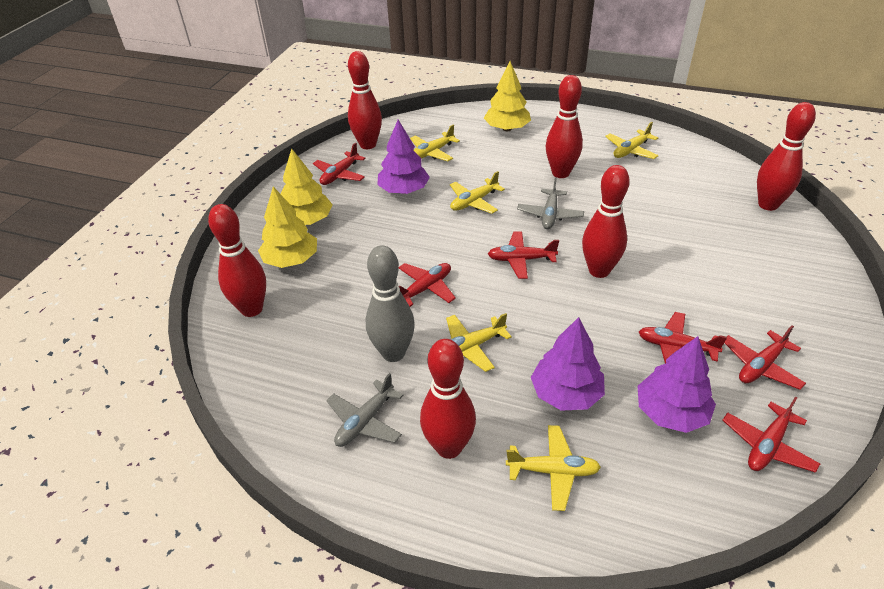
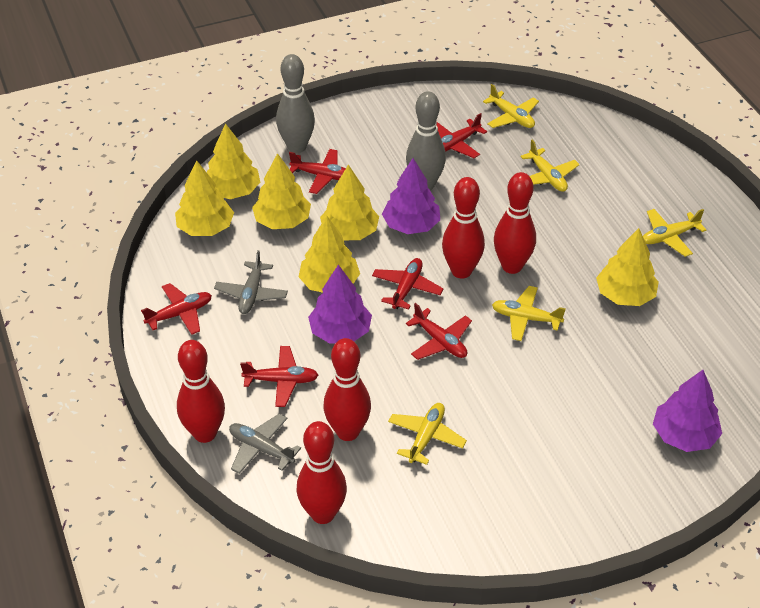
grey bowling pin: 1 -> 2
red bowling pin: 6 -> 5
yellow tree: 3 -> 6

